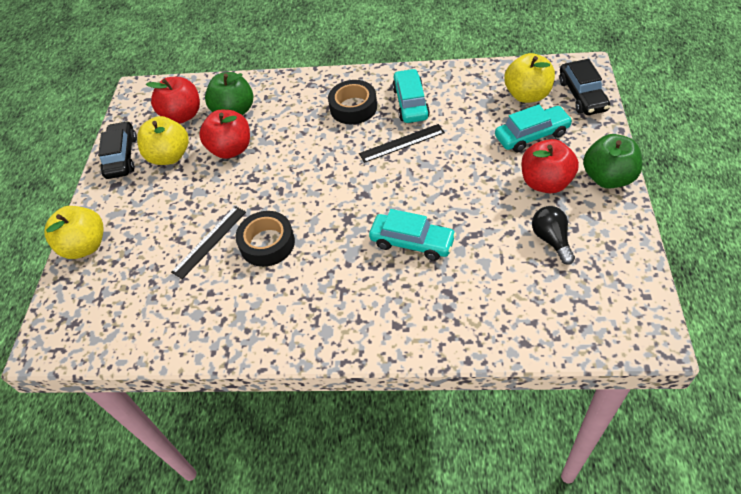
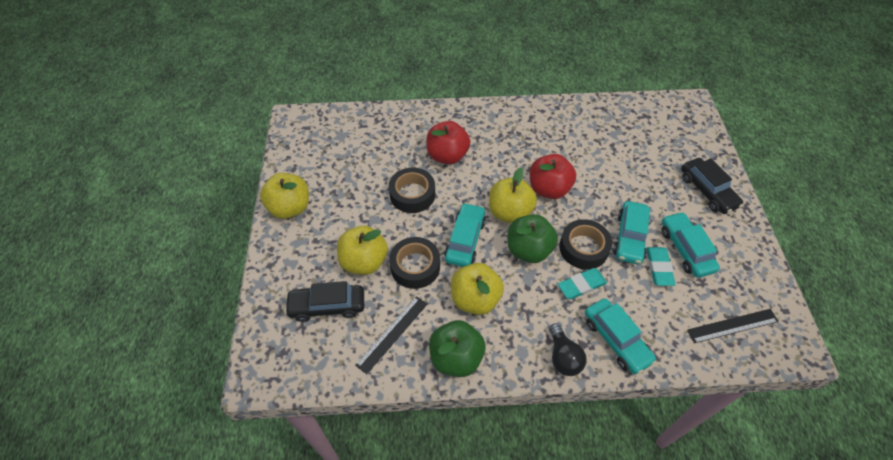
black tape: 2 -> 3
red apple: 3 -> 2
turquoise car: 3 -> 4
turquoise eraser: 0 -> 2
yellow apple: 3 -> 4

